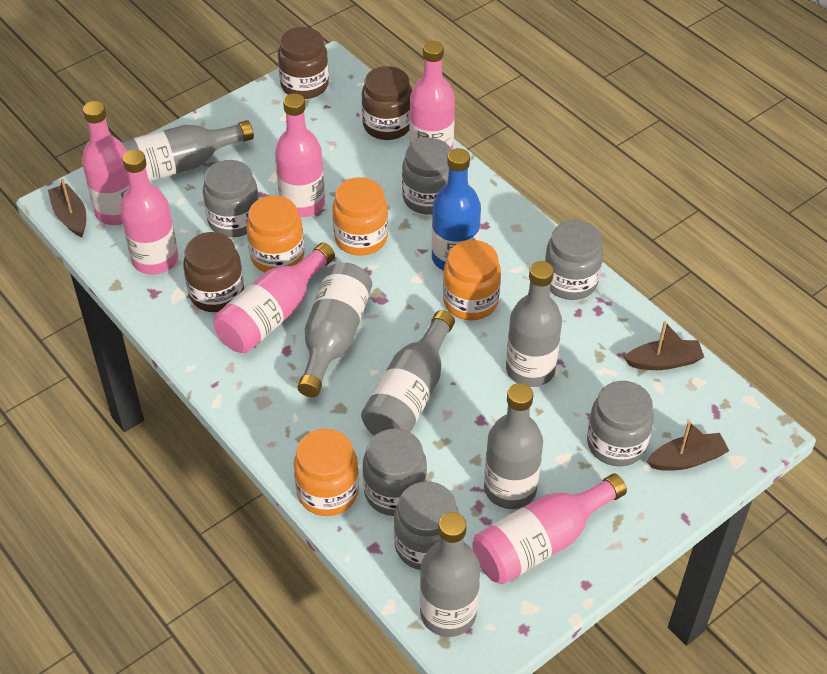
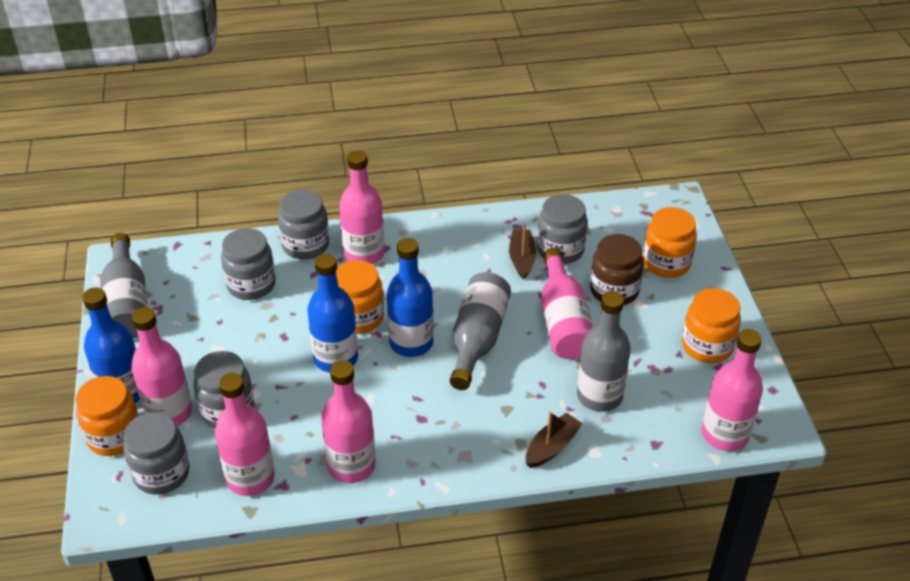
blue bottle: 1 -> 3
brown boat: 3 -> 2
brown jar: 3 -> 1
grey bottle: 6 -> 3
grey jar: 6 -> 5

